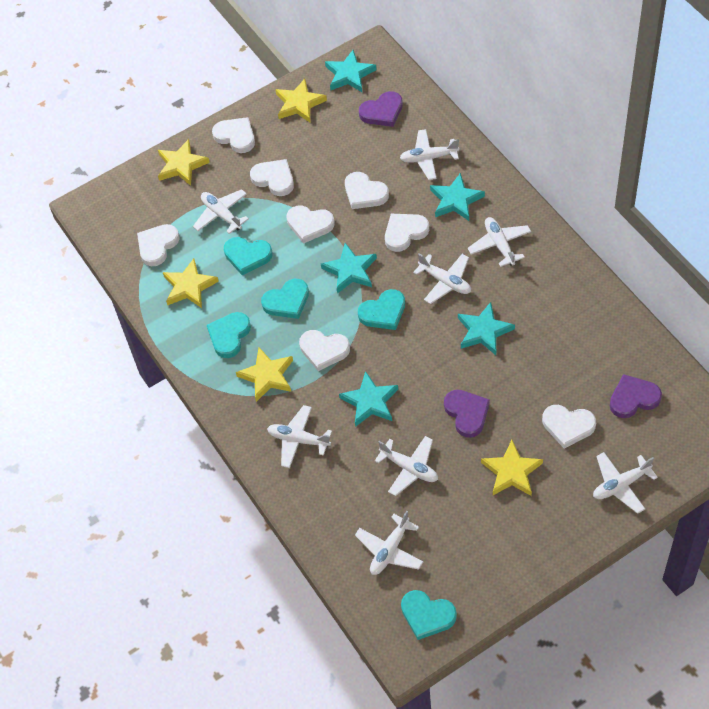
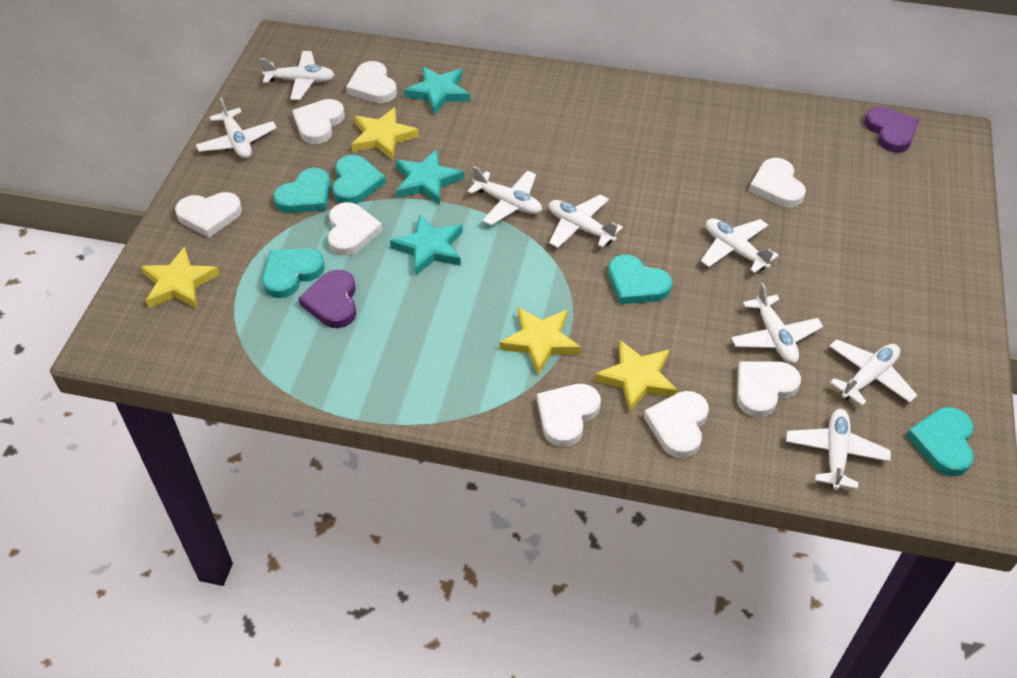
purple heart: 3 -> 2
turquoise star: 5 -> 3
yellow star: 5 -> 4

